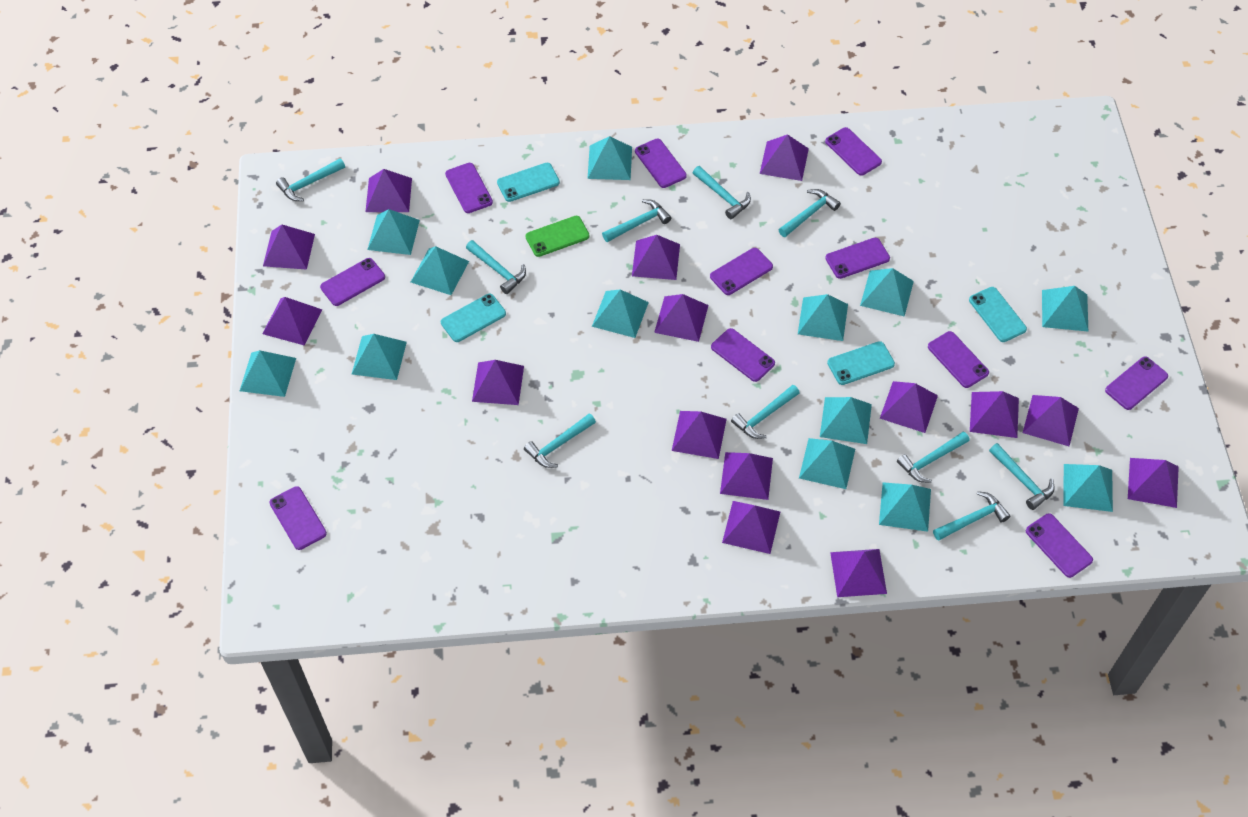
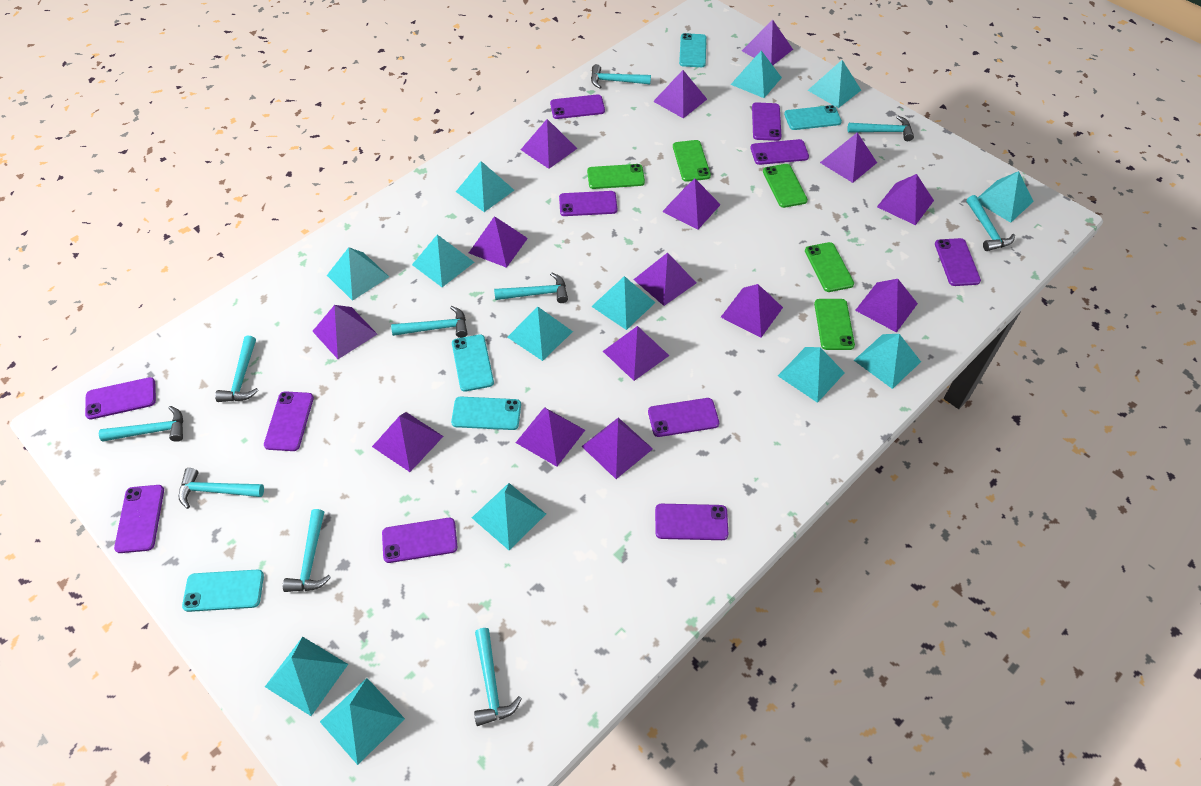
green phone: 1 -> 5
turquoise phone: 4 -> 5

